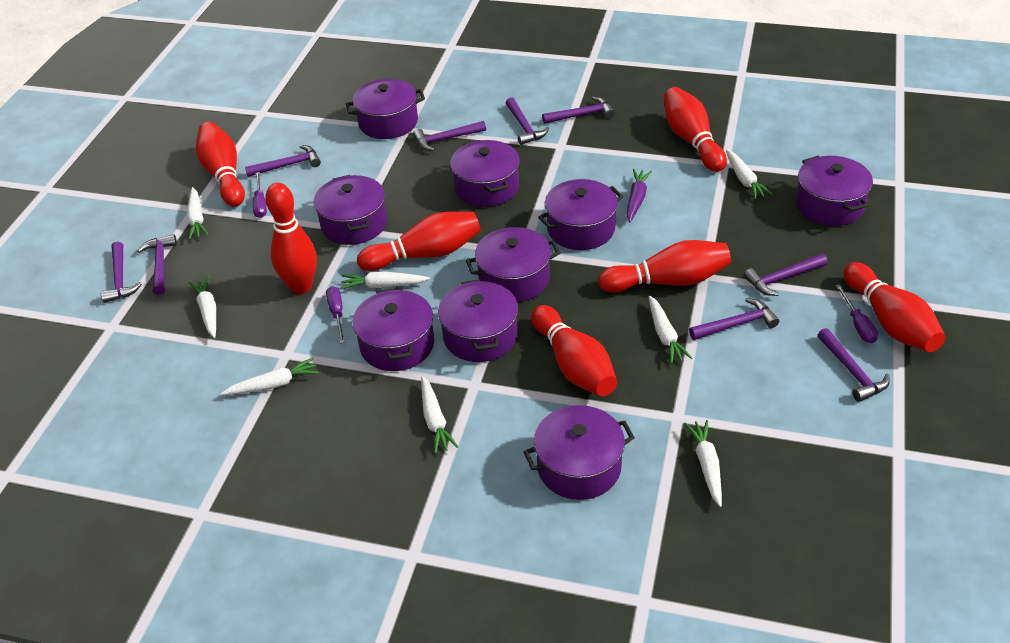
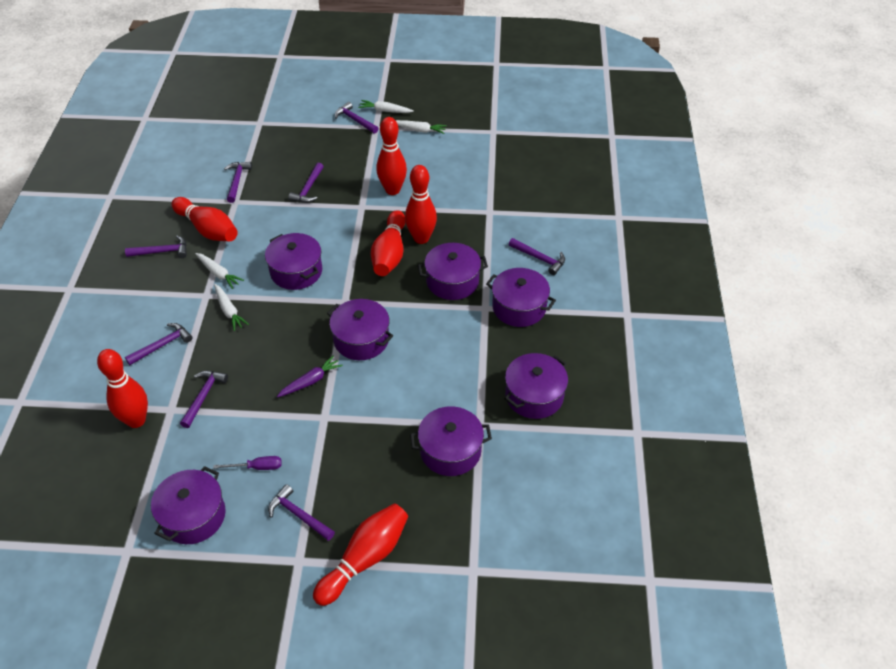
purple hammer: 9 -> 8
purple pot: 9 -> 7
purple screwdriver: 3 -> 1
red bowling pin: 7 -> 6
white carrot: 8 -> 4

